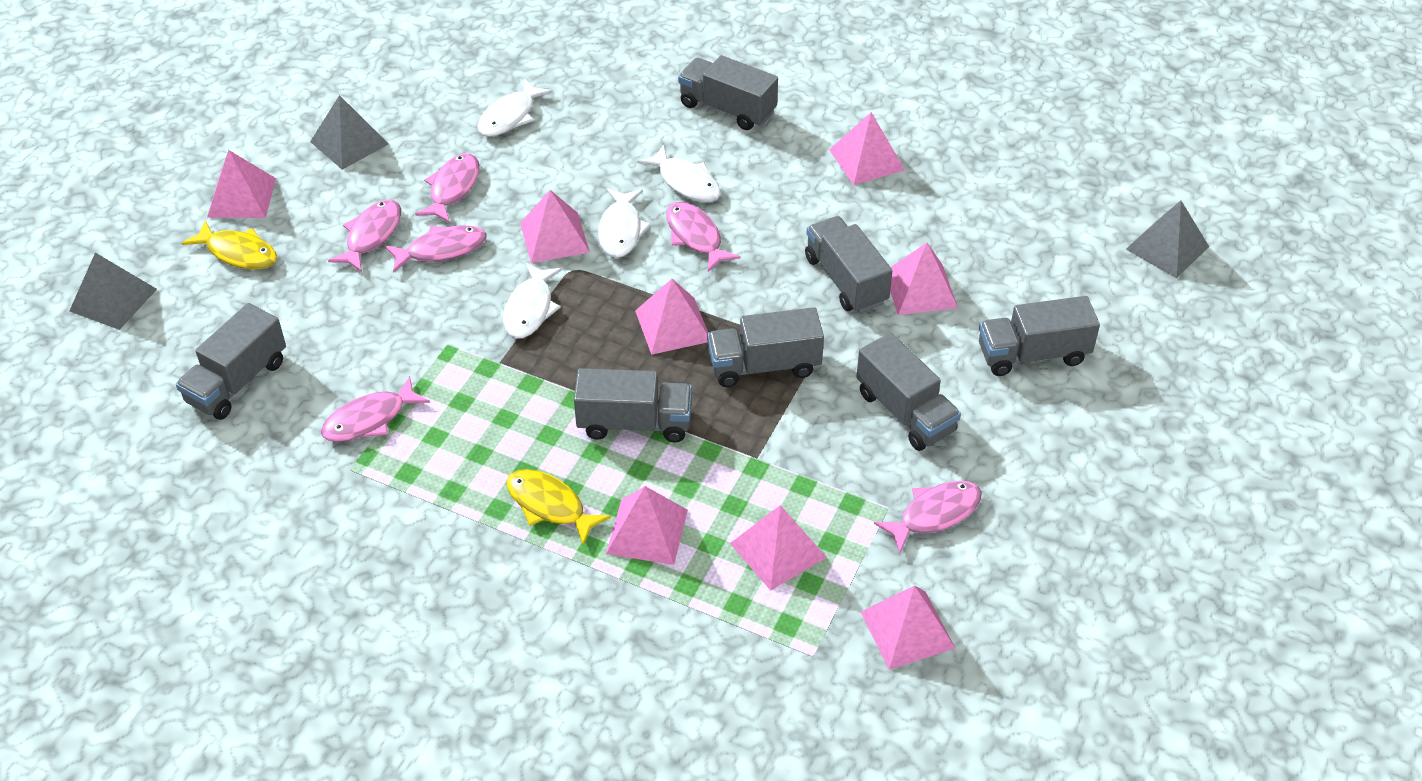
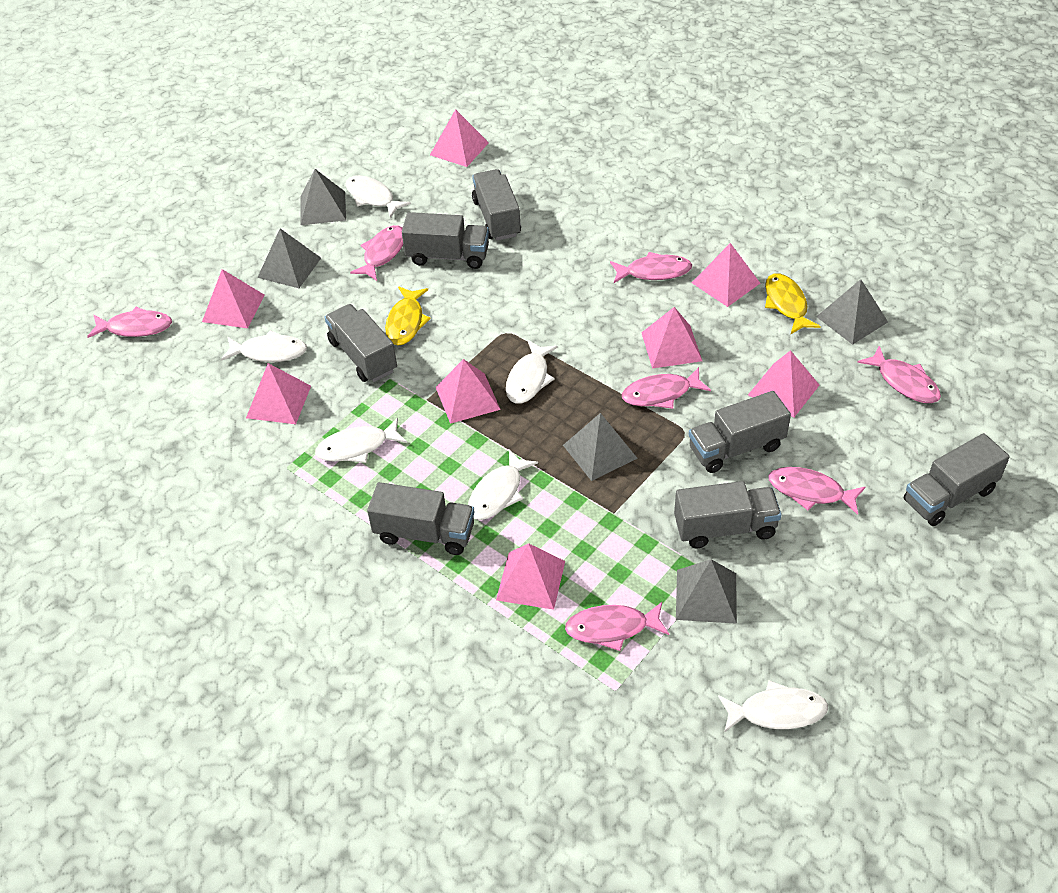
grey pyramid: 3 -> 5
pink fish: 6 -> 7
white fish: 4 -> 6

